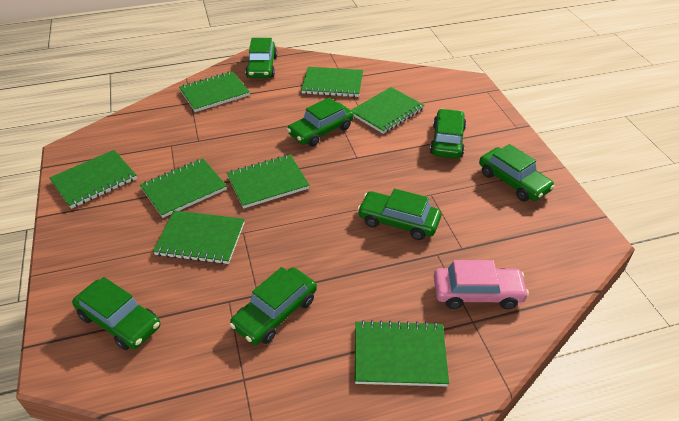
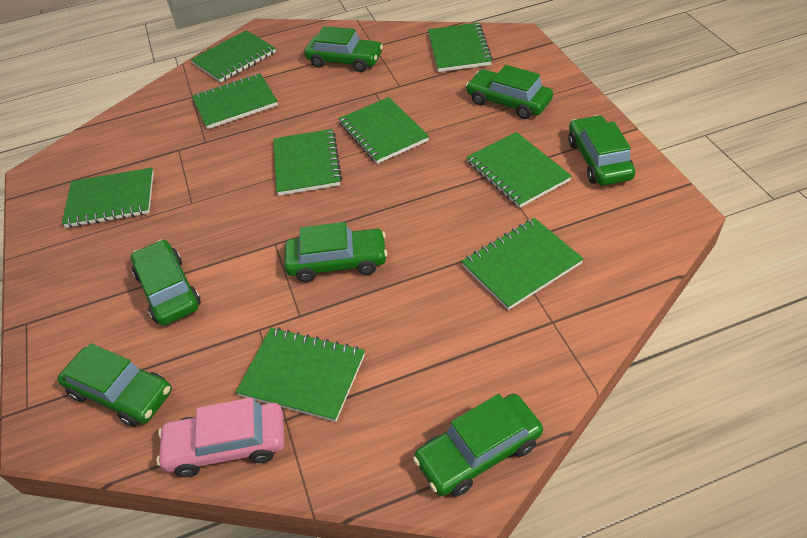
green notebook: 8 -> 9

